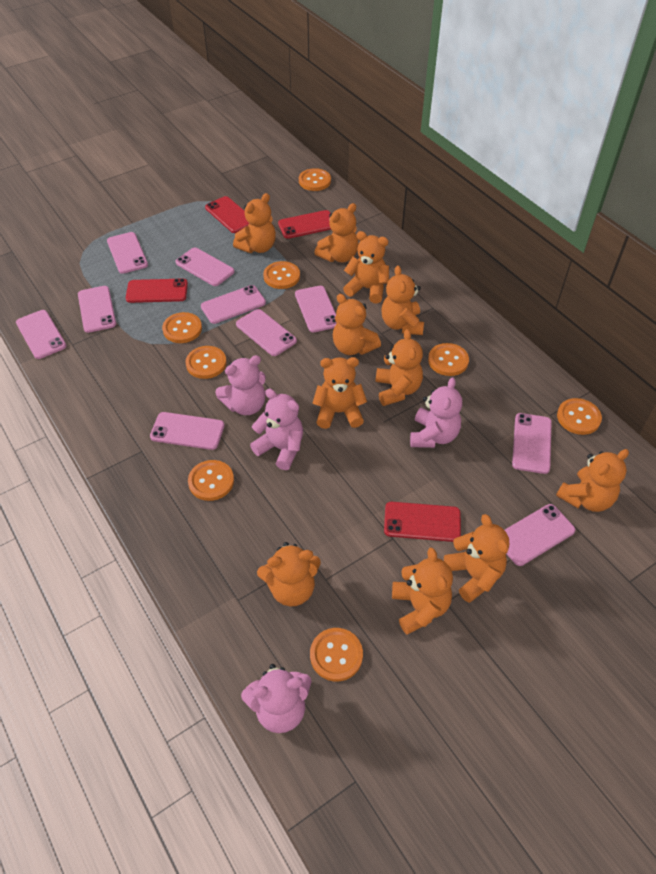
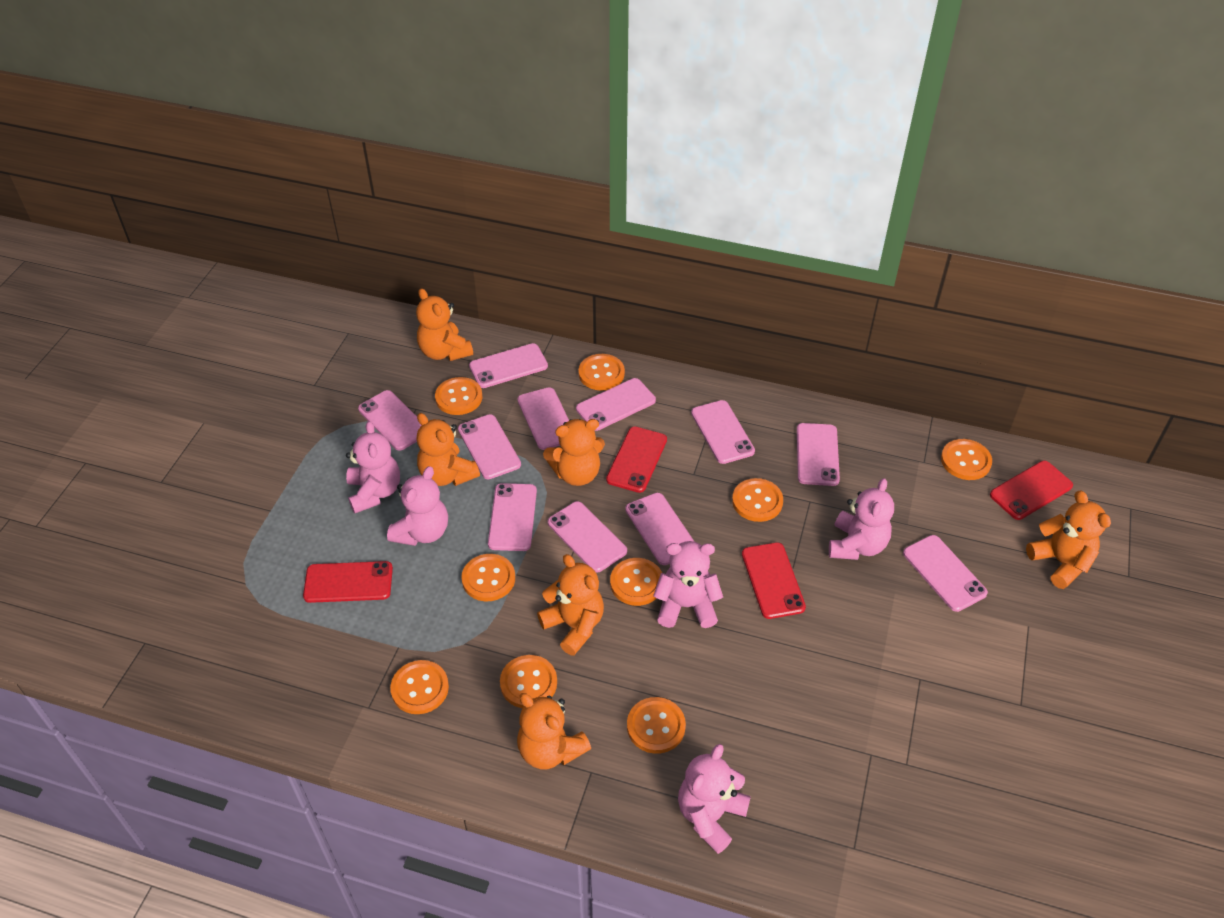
orange button: 8 -> 9
orange teddy bear: 11 -> 6
pink phone: 10 -> 11
pink teddy bear: 4 -> 5

